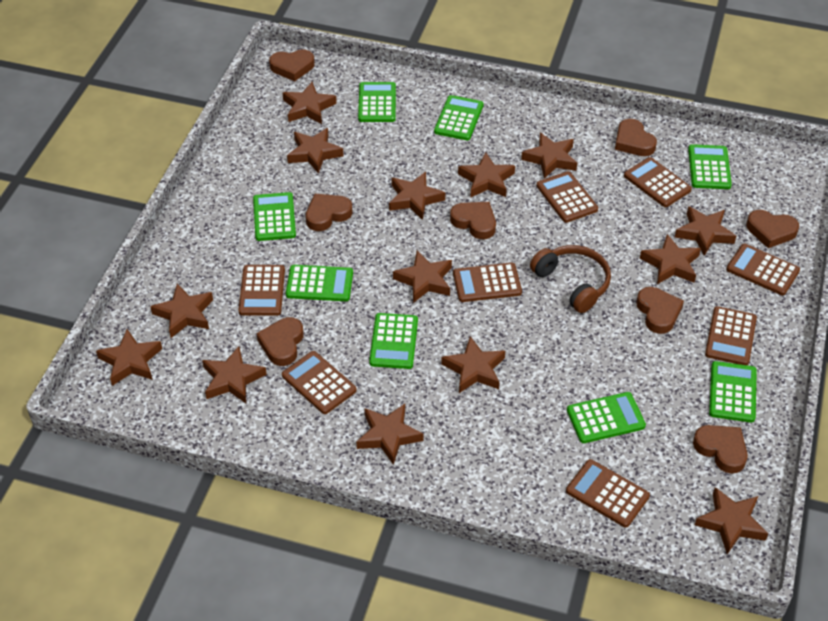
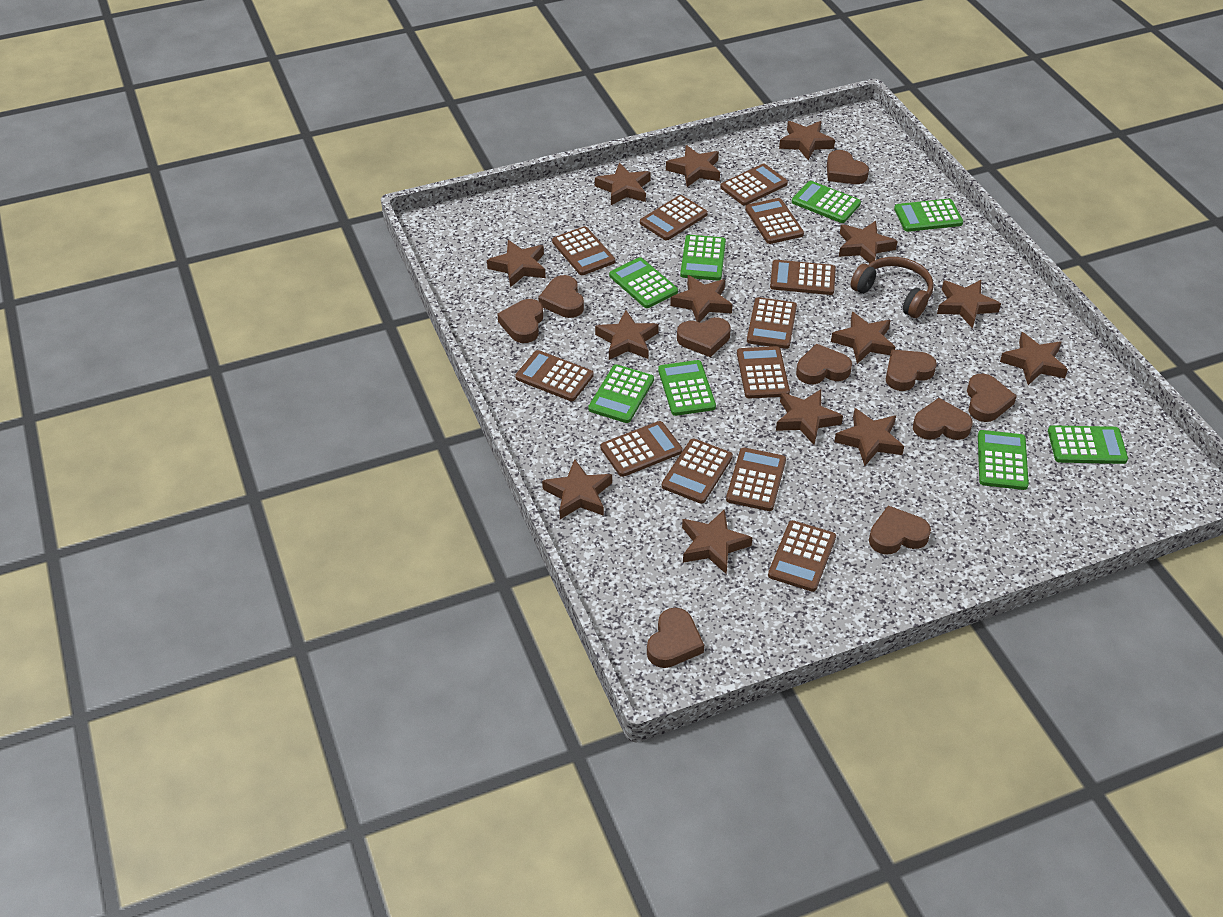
brown calculator: 8 -> 12
brown heart: 8 -> 10

